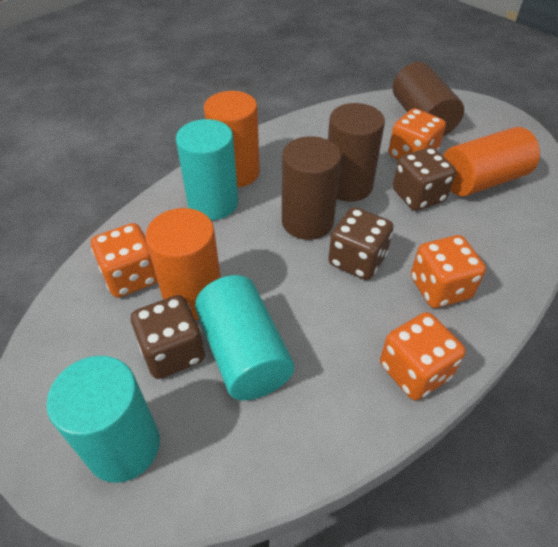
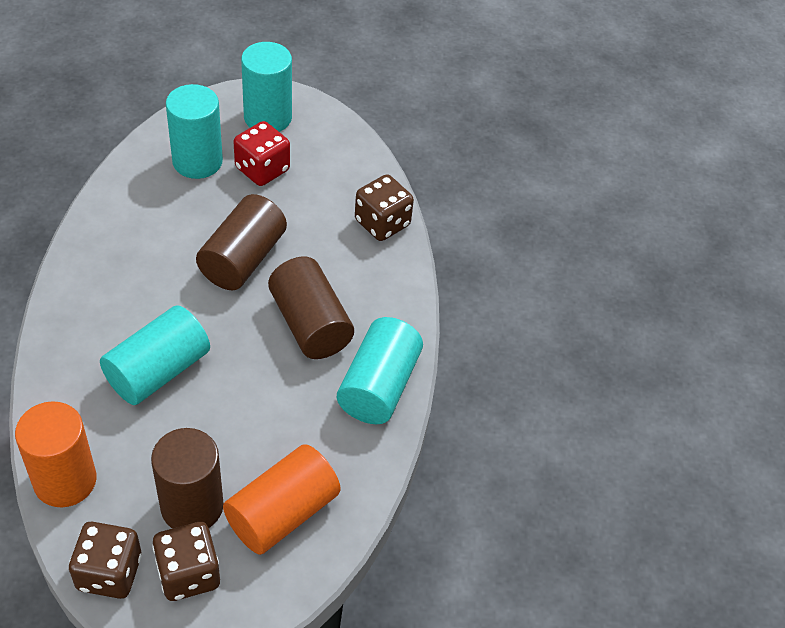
orange cylinder: 3 -> 2
orange dice: 4 -> 0
red dice: 0 -> 1
turquoise cylinder: 3 -> 4

